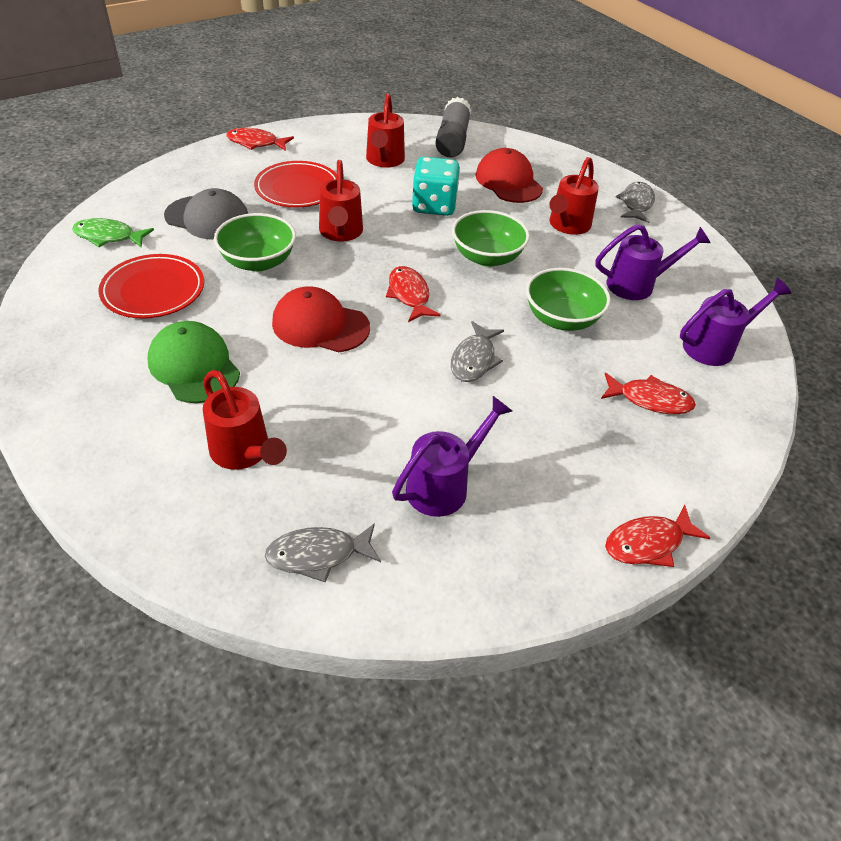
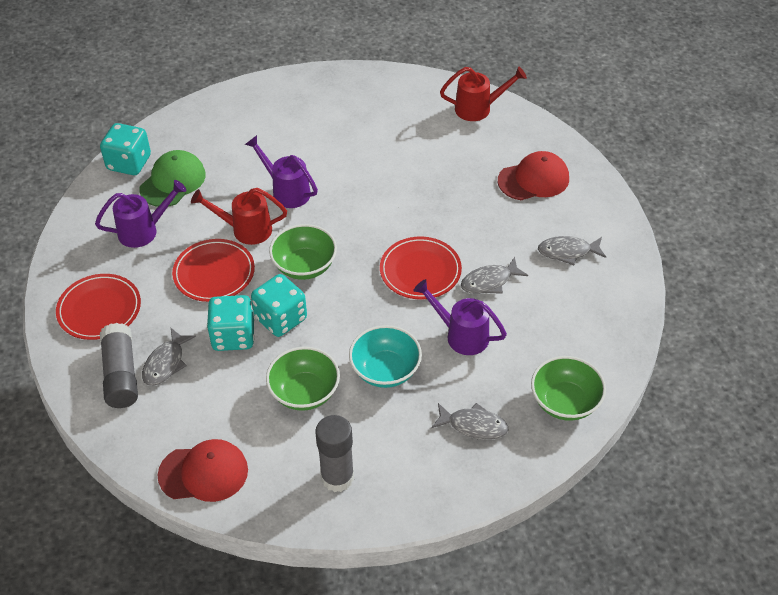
green fish: 1 -> 0
grey cap: 1 -> 0
grey fish: 3 -> 4
grey glue stick: 1 -> 2
red fish: 4 -> 0
red plate: 2 -> 3
red watering can: 4 -> 2
turquoise bowl: 0 -> 1
turquoise dice: 1 -> 3

